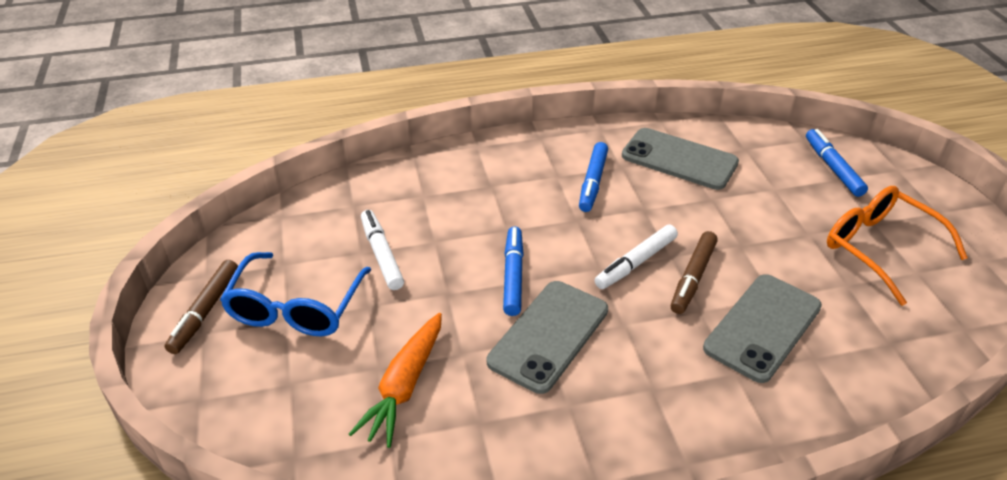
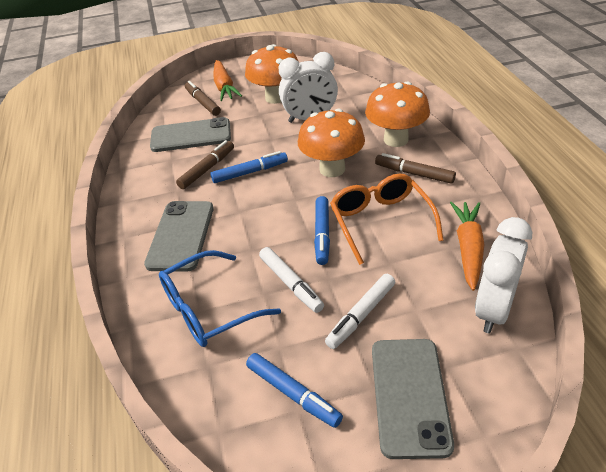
brown marker: 2 -> 3
orange carrot: 1 -> 2
orange mushroom: 0 -> 3
white clock: 0 -> 2

